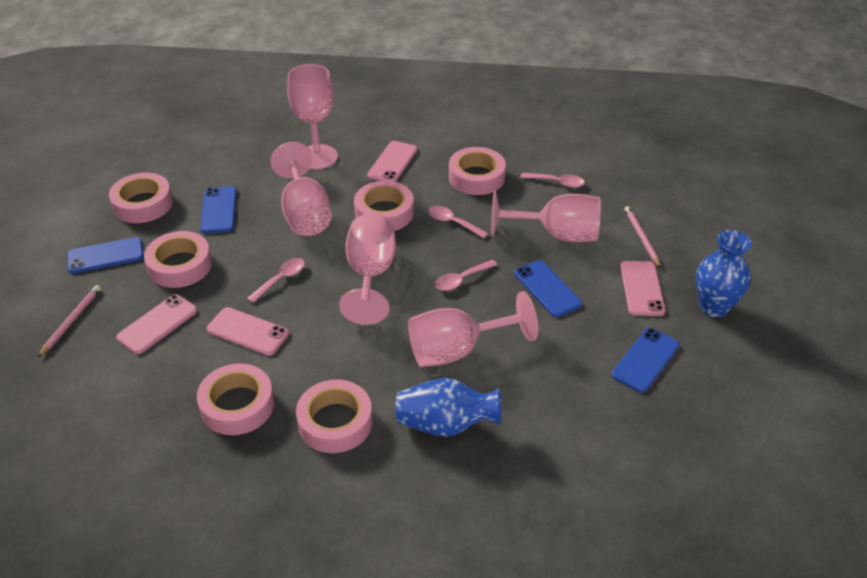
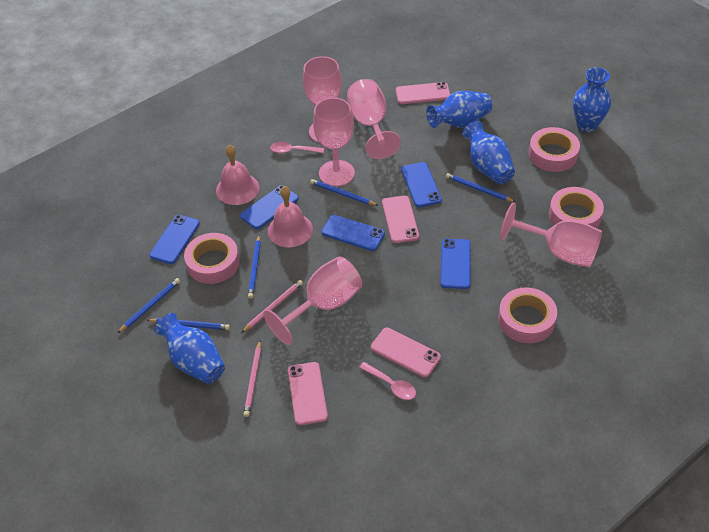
blue pencil: 0 -> 5
blue phone: 4 -> 5
blue vase: 2 -> 4
pink bell: 0 -> 2
pink spoon: 4 -> 2
pink tape: 6 -> 4

